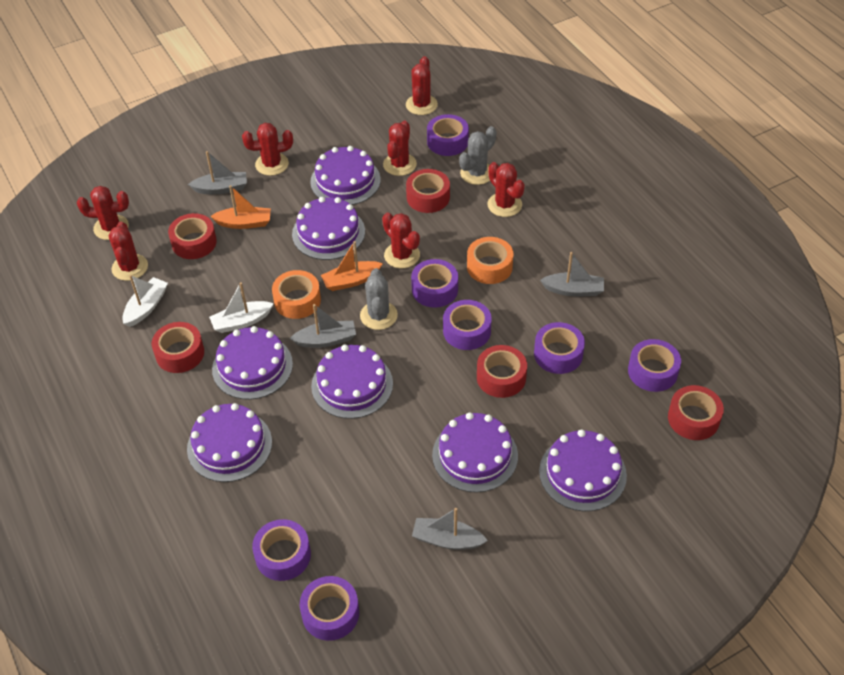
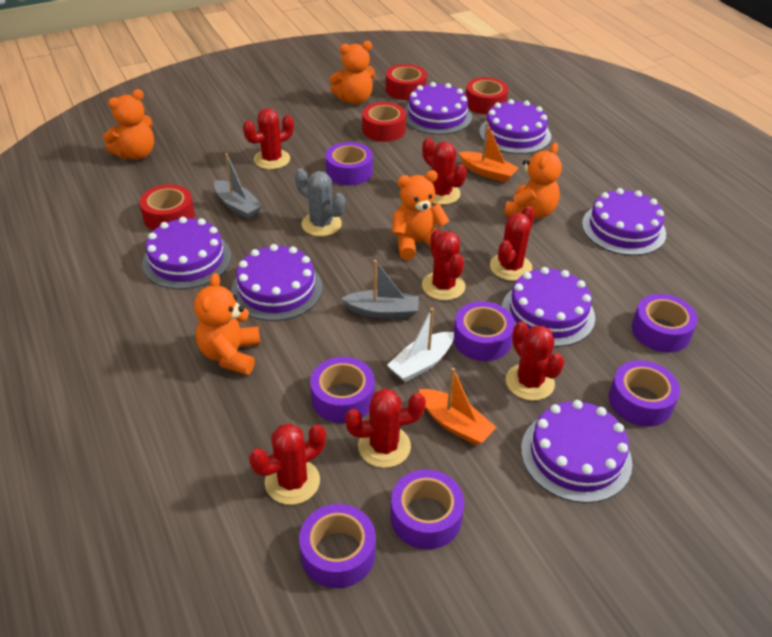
grey boat: 4 -> 2
grey cactus: 2 -> 1
orange tape: 2 -> 0
orange teddy bear: 0 -> 5
red tape: 5 -> 4
white boat: 2 -> 1

